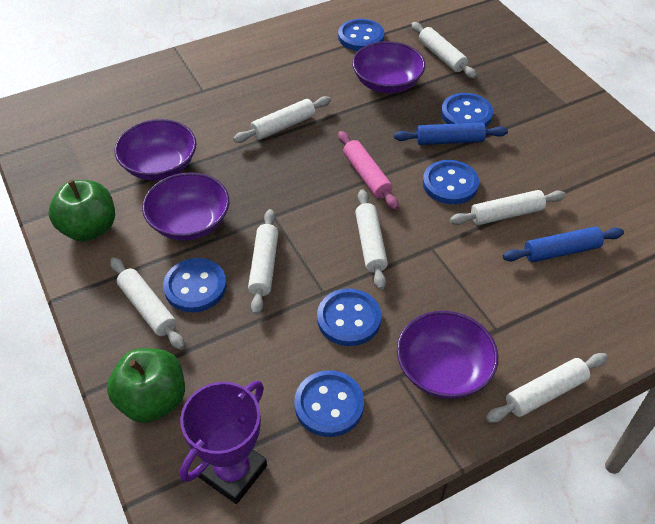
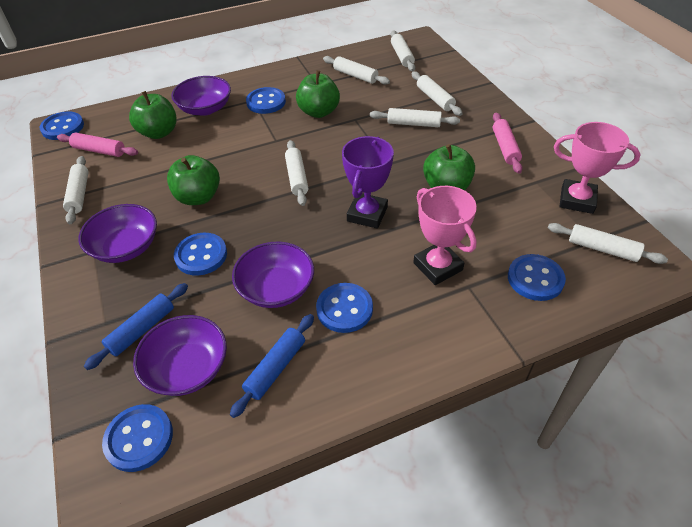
green apple: 2 -> 4
pink rolling pin: 1 -> 2
pink trophy: 0 -> 2

